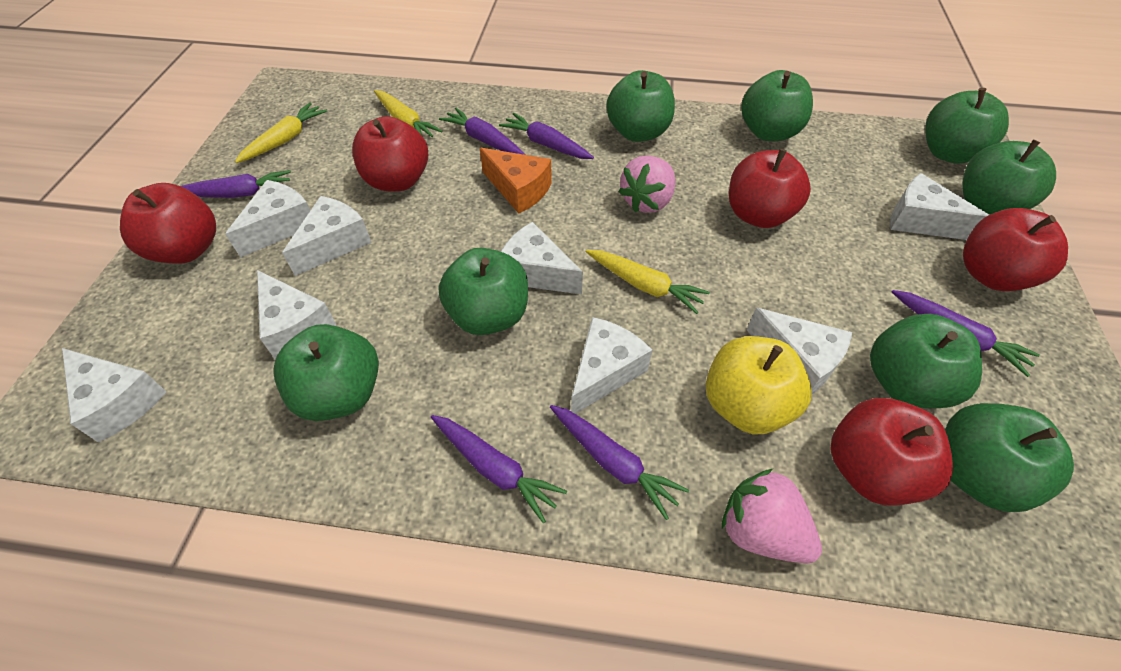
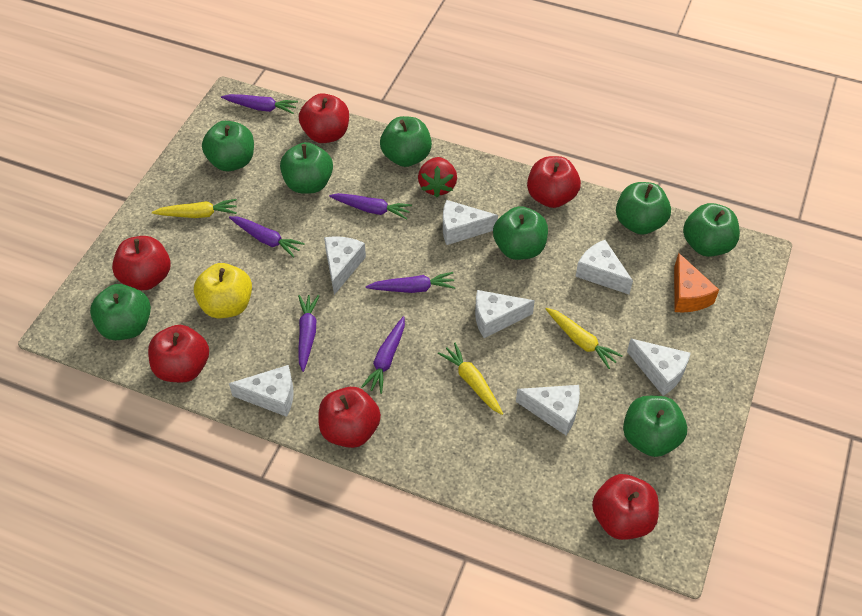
pink strawberry: 2 -> 0
red apple: 5 -> 6
red strawberry: 0 -> 1
white cheese: 8 -> 7

